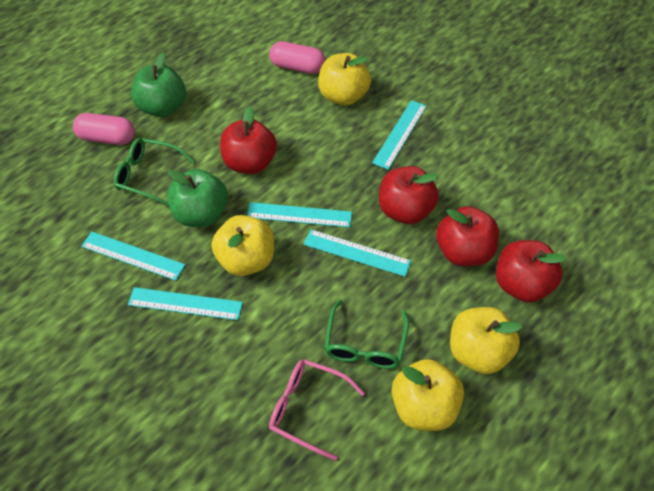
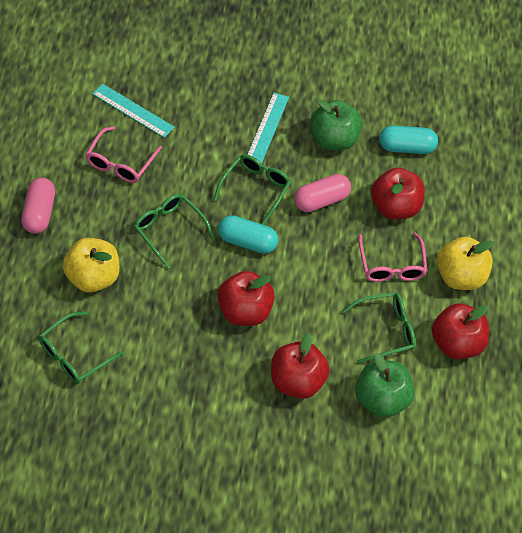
green glasses: 2 -> 4
pink glasses: 1 -> 2
turquoise capsule: 0 -> 2
turquoise ruler: 5 -> 2
yellow apple: 4 -> 2

